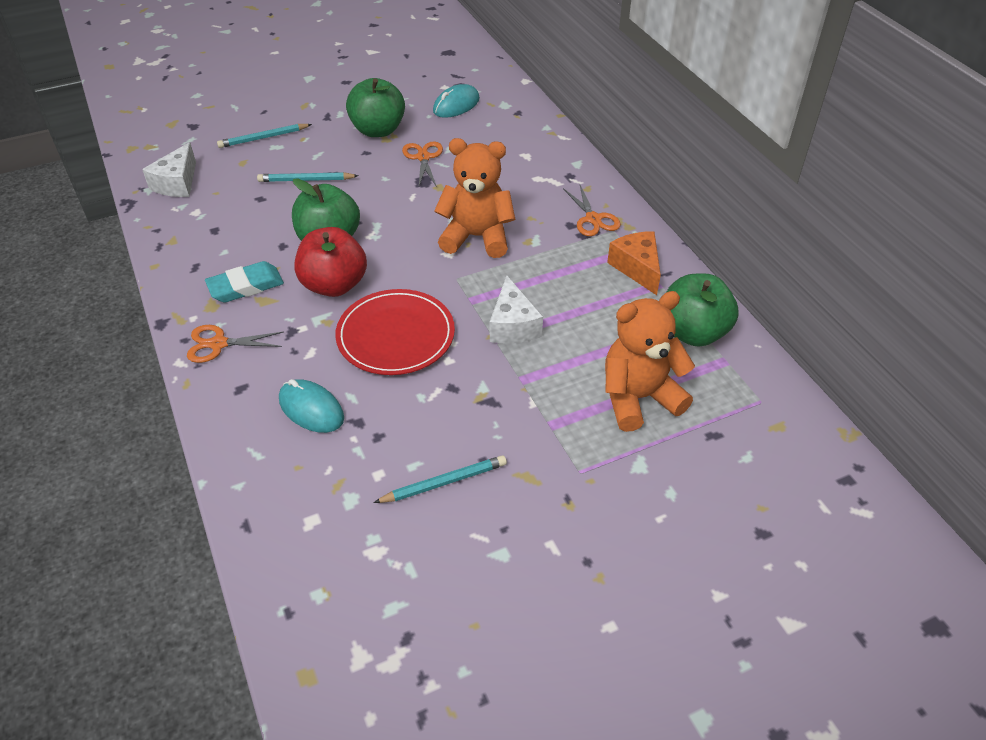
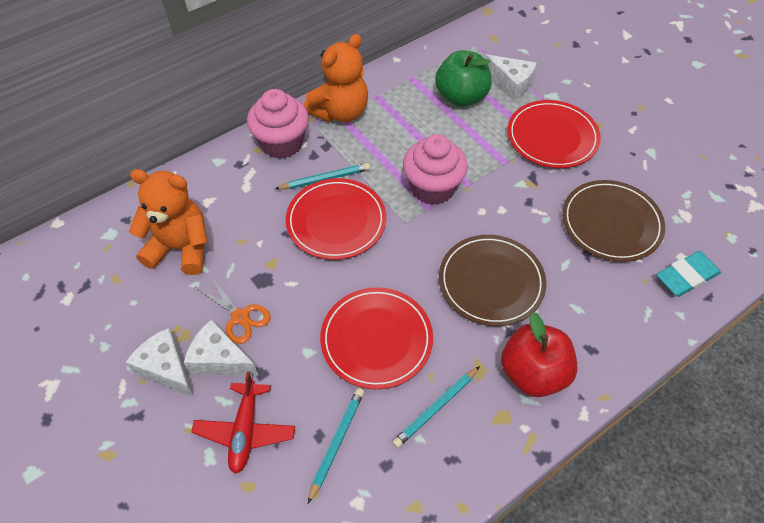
brown plate: 0 -> 2
green apple: 3 -> 1
orange cheese: 1 -> 0
orange scissors: 3 -> 1
pink cupcake: 0 -> 2
red plane: 0 -> 1
red plate: 1 -> 3
turquoise mouse: 2 -> 0
white cheese: 2 -> 3

